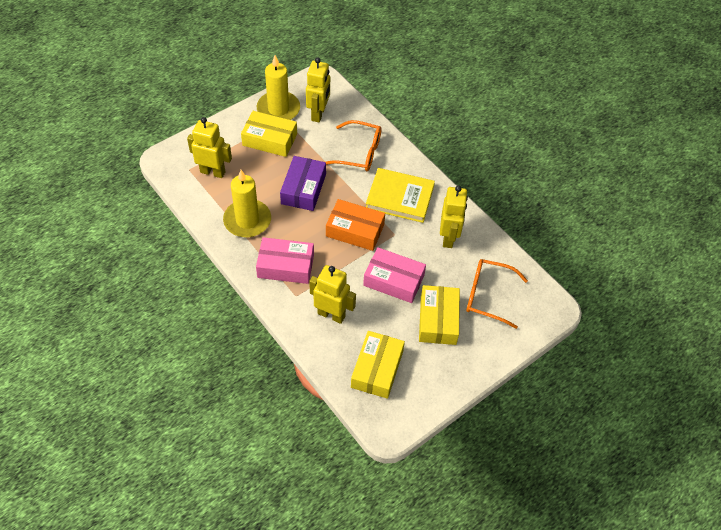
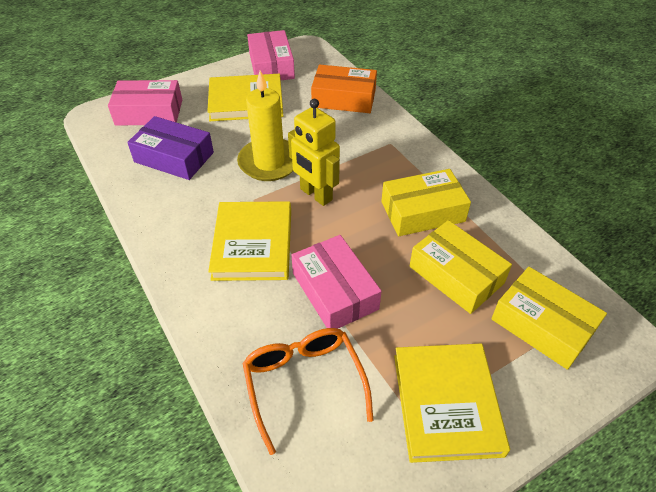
orange glasses: 2 -> 1
pink box: 2 -> 3
yellow book: 1 -> 3
yellow candle: 2 -> 1
yellow robot: 4 -> 1

